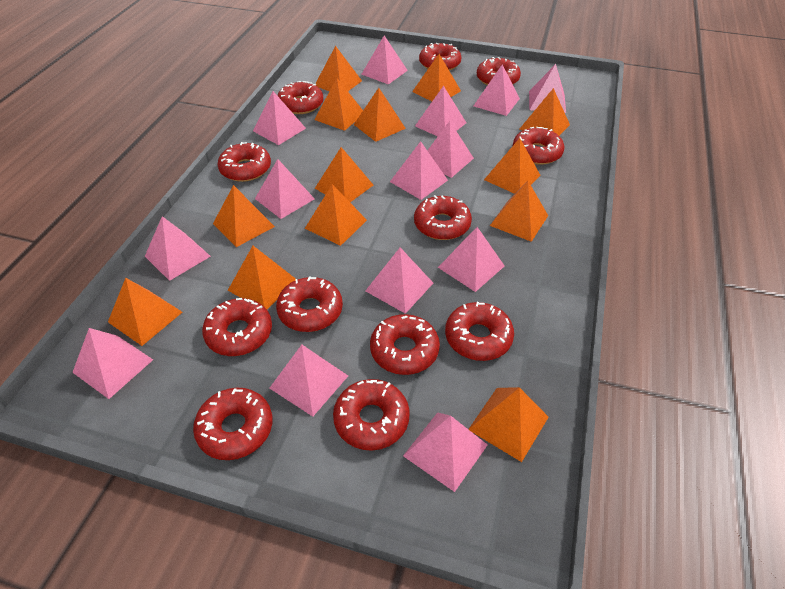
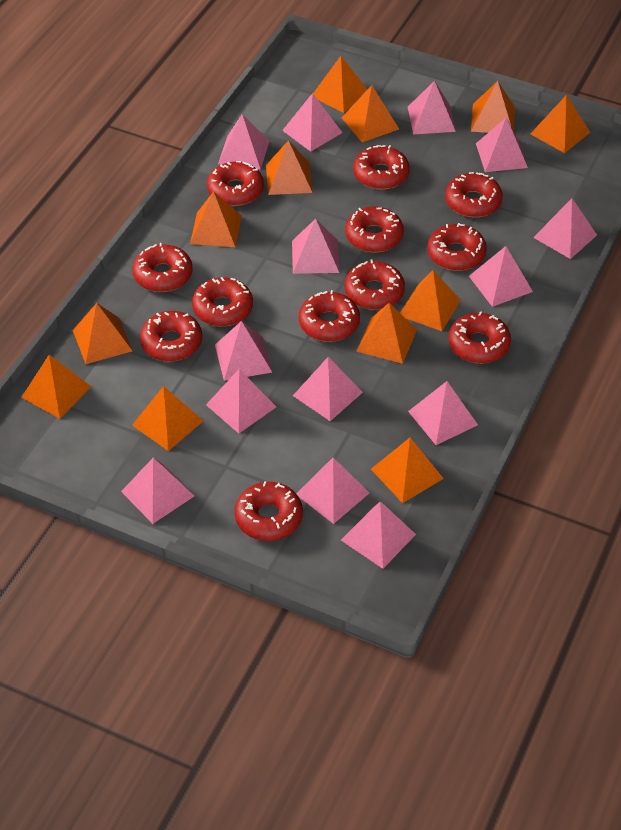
orange pyramid: 13 -> 12

